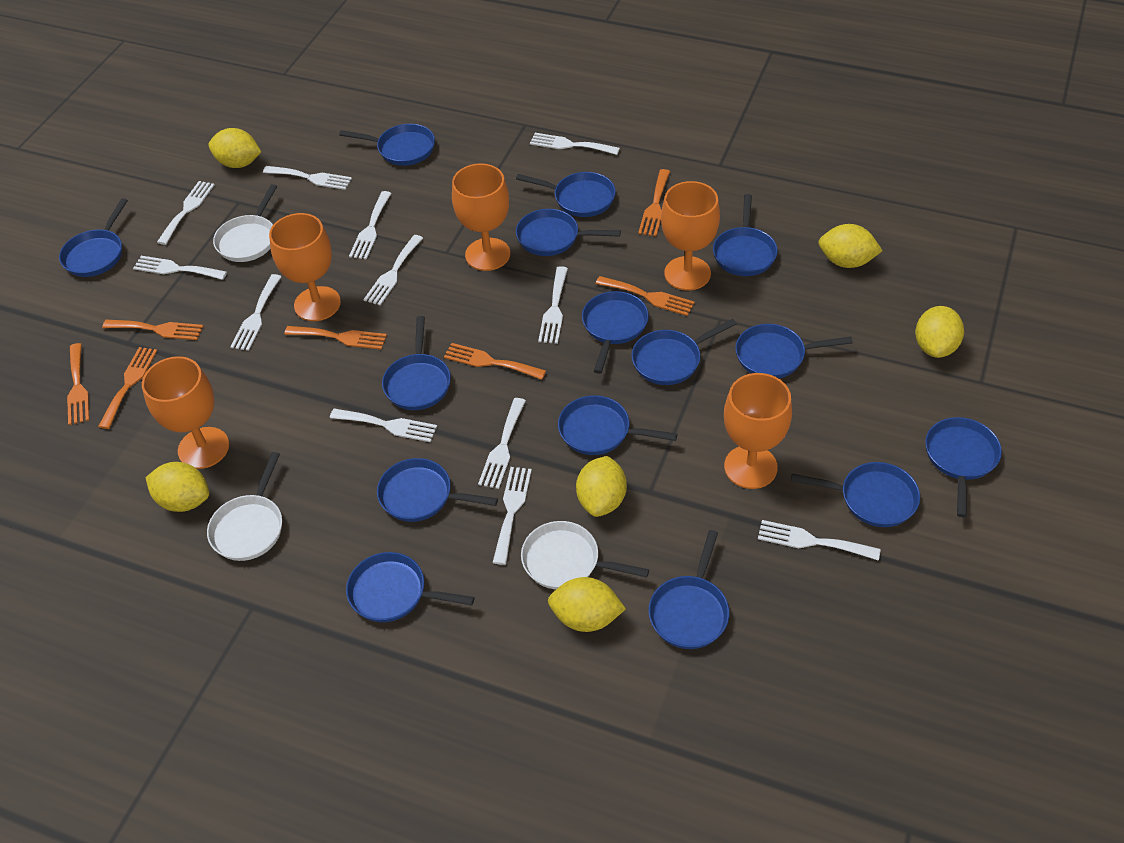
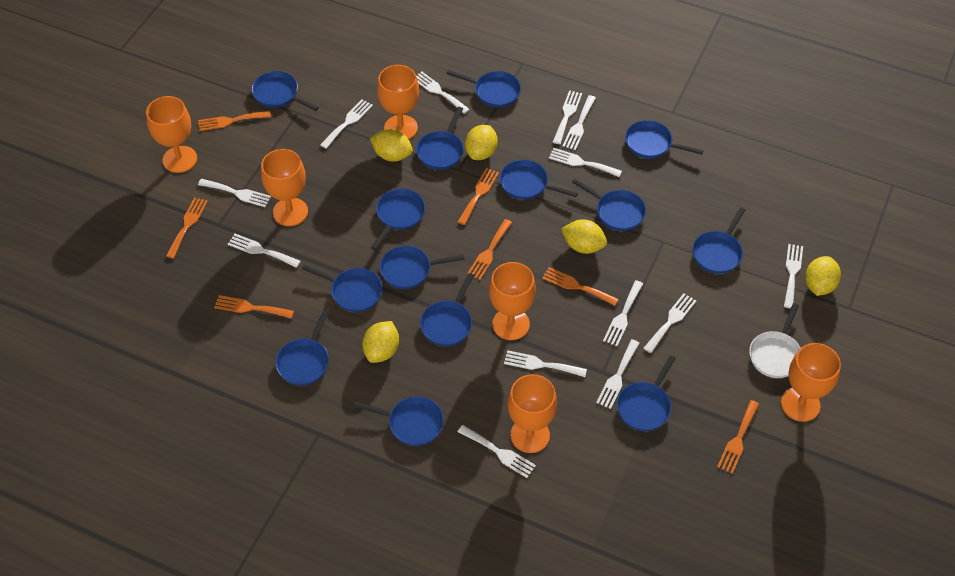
blue pan: 15 -> 14
orange goblet: 5 -> 6
white fork: 12 -> 13
white pan: 3 -> 1
yellow lemon: 6 -> 5

